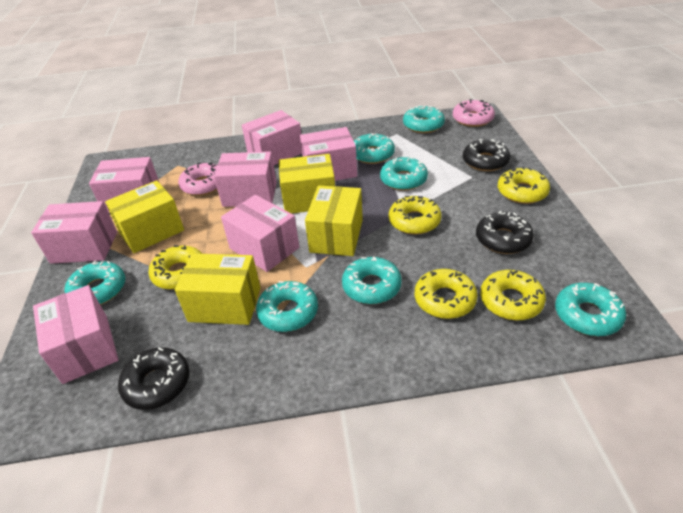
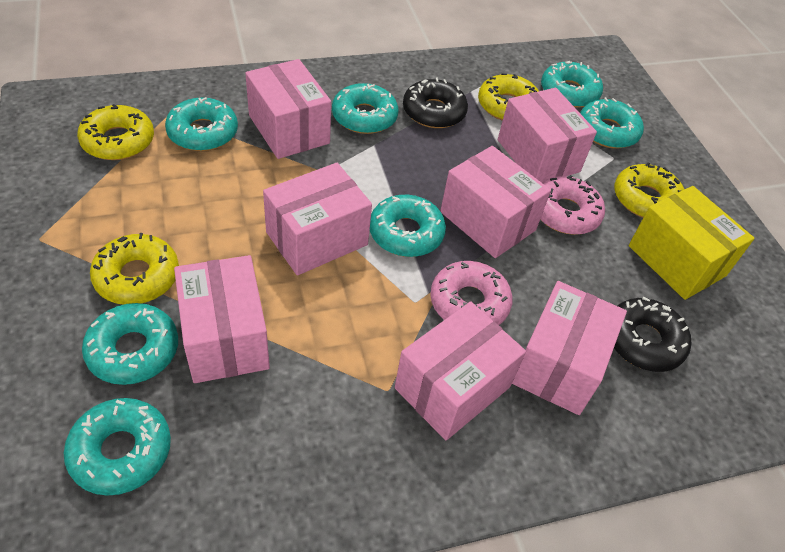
black donut: 3 -> 2
yellow box: 4 -> 1
yellow donut: 5 -> 4

